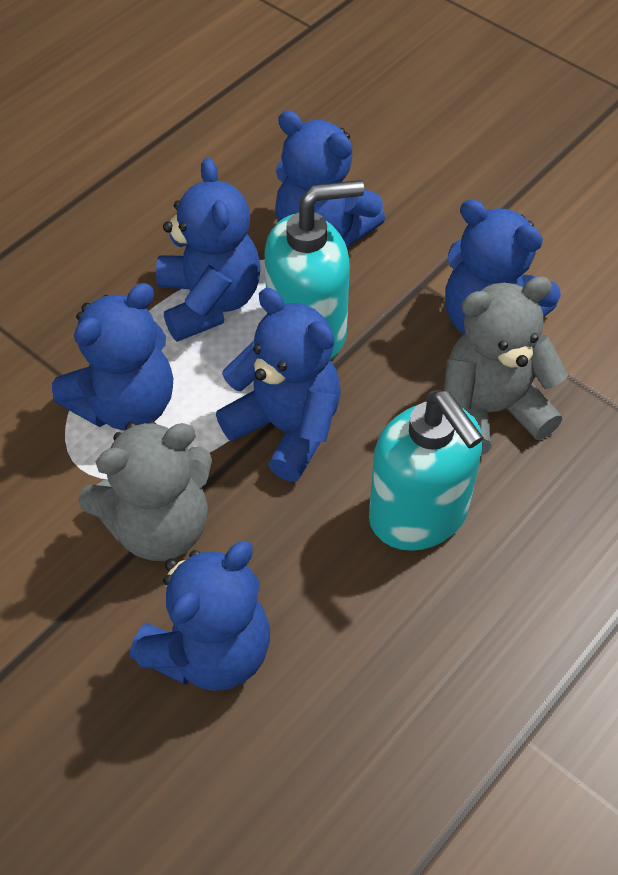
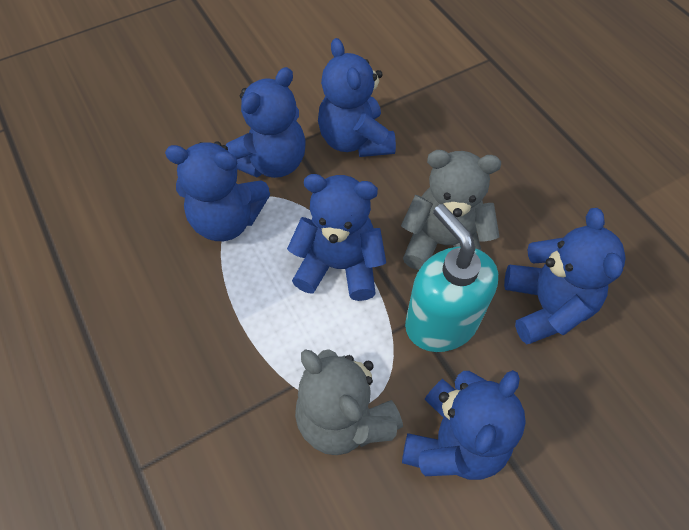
turquoise soap dispenser: 2 -> 1

